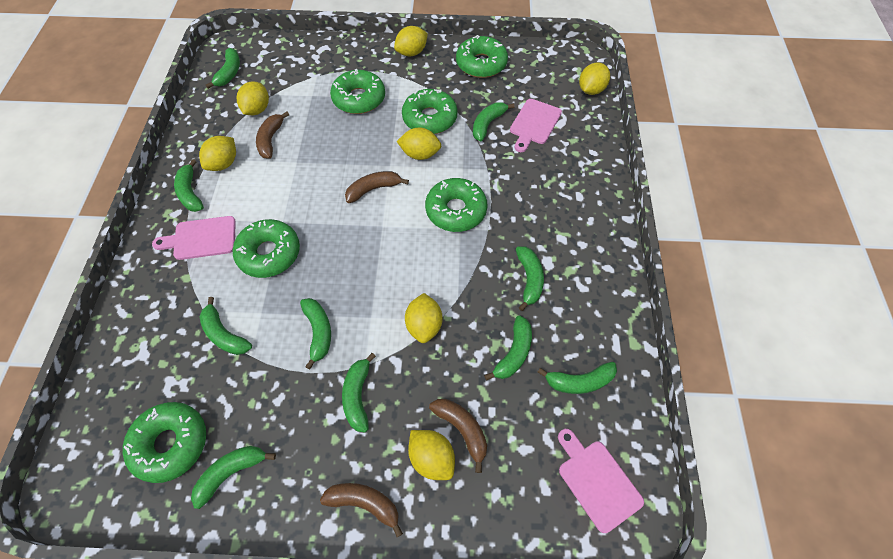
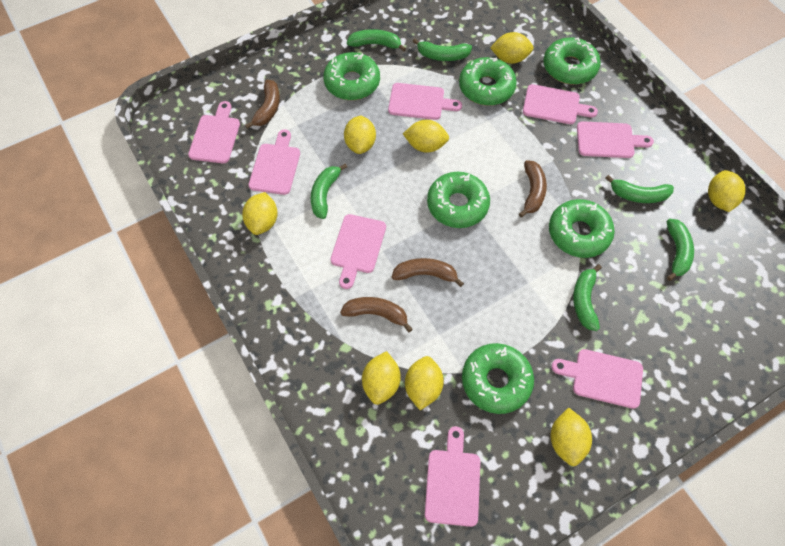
green banana: 10 -> 6
pink cutting board: 3 -> 8
yellow lemon: 7 -> 8

